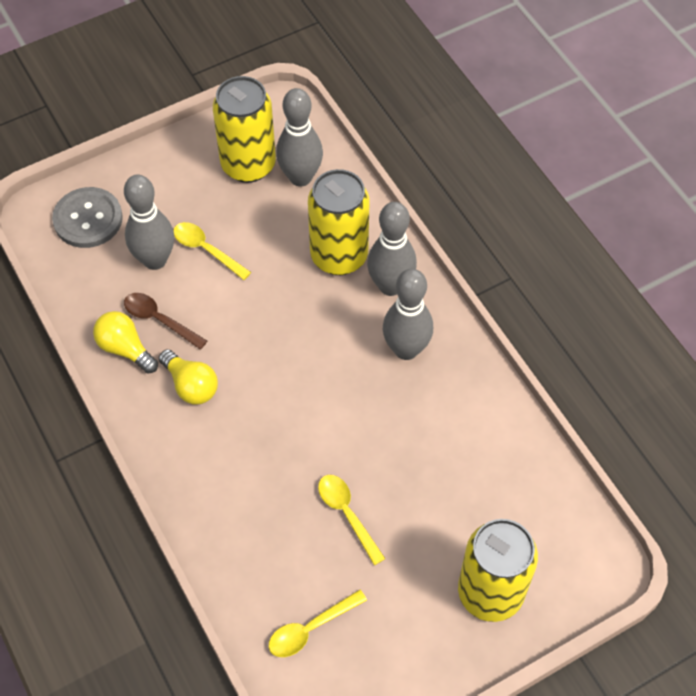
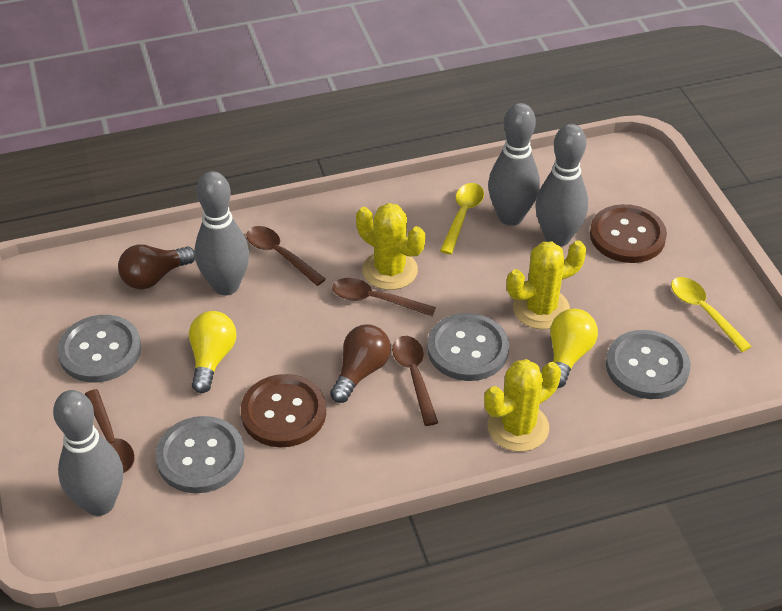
brown button: 0 -> 2
brown light bulb: 0 -> 2
brown spoon: 1 -> 4
grey button: 1 -> 4
yellow cactus: 0 -> 3
yellow can: 3 -> 0
yellow spoon: 3 -> 2

